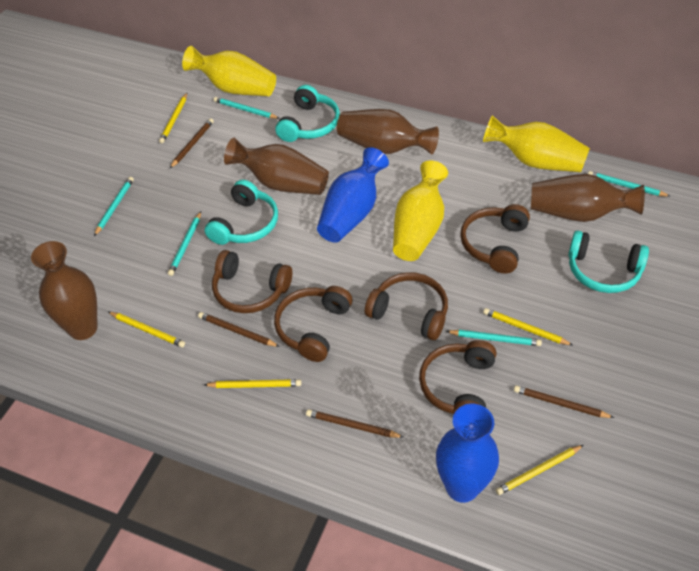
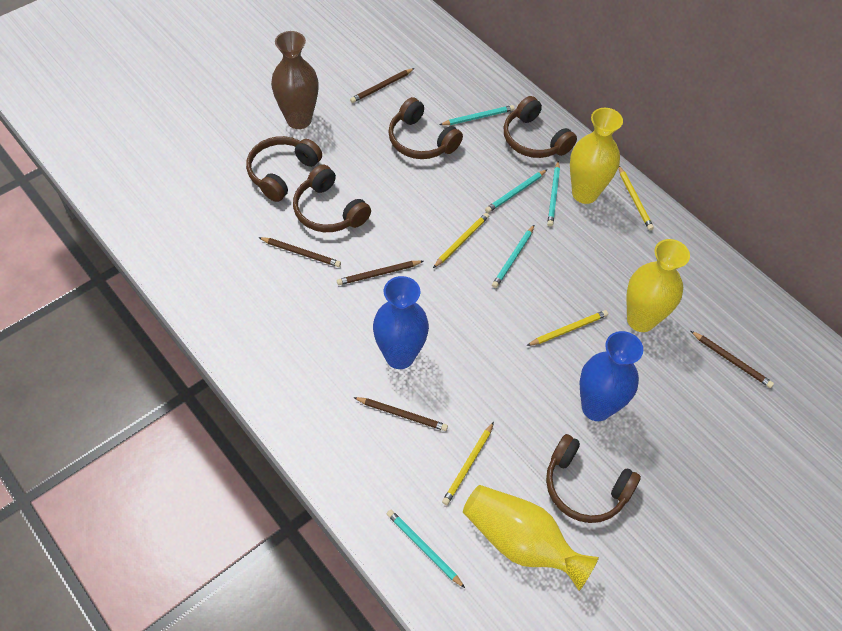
brown pencil: 4 -> 5
brown vase: 4 -> 1
turquoise headphones: 3 -> 0
yellow pencil: 5 -> 4

